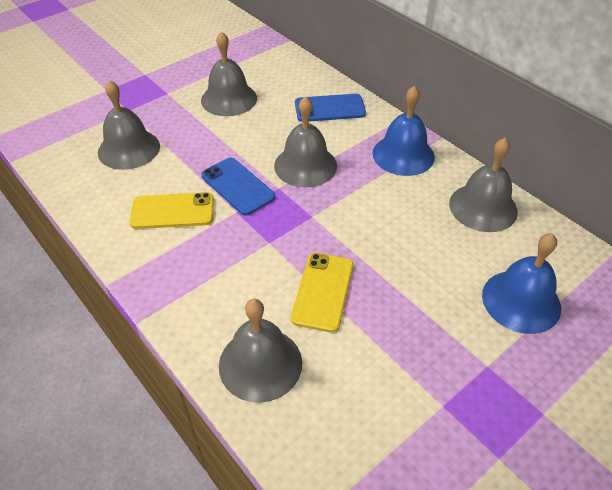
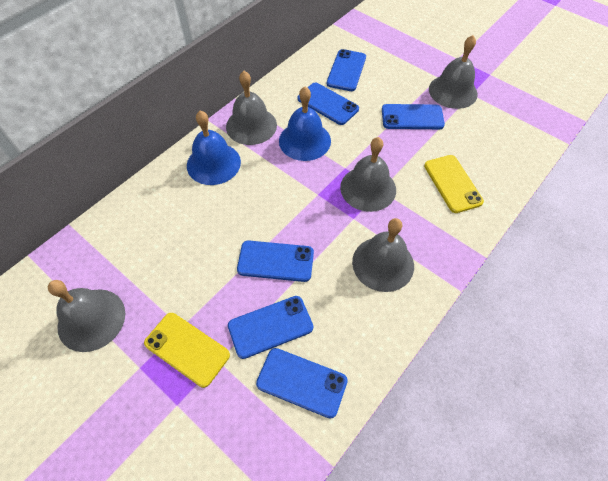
blue phone: 2 -> 6

